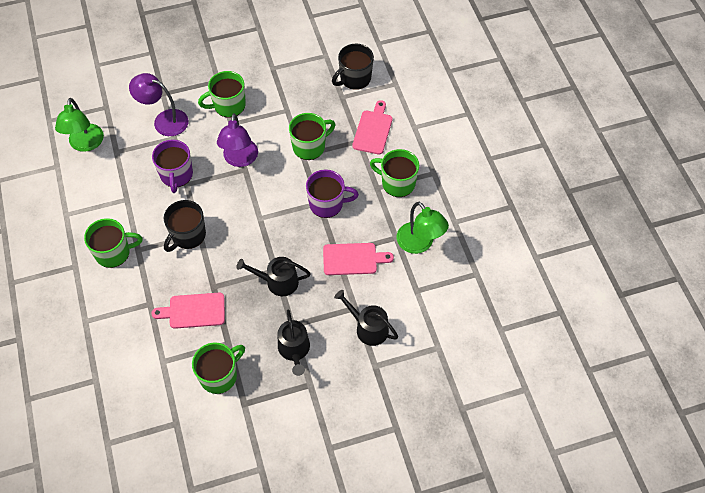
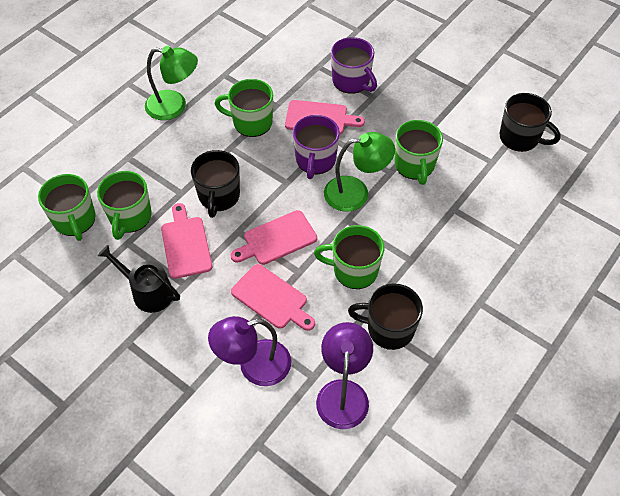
black mug: 2 -> 3
black watering can: 3 -> 1
pink cutting board: 3 -> 4

